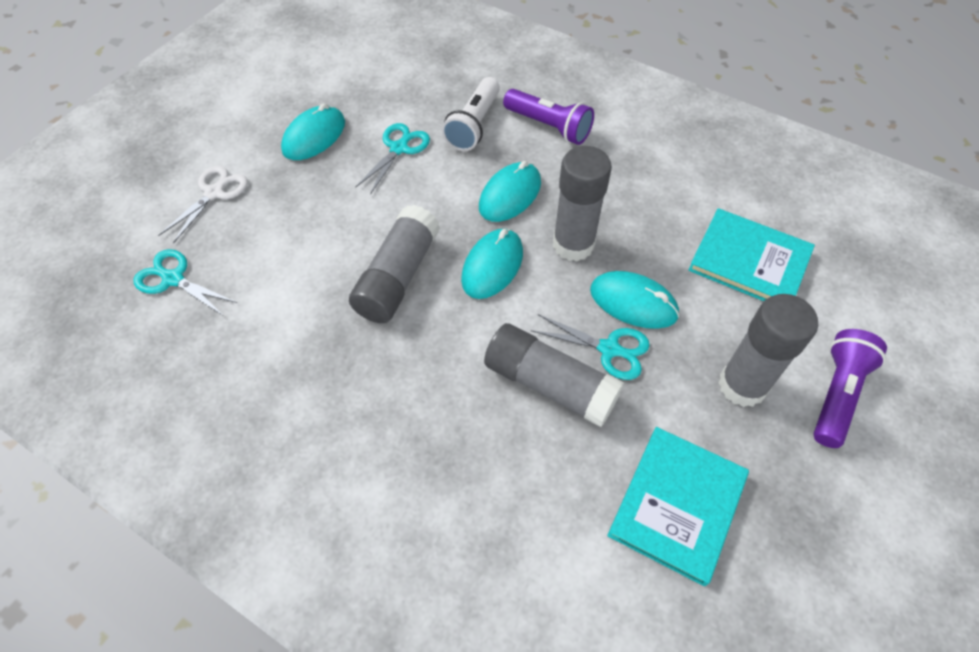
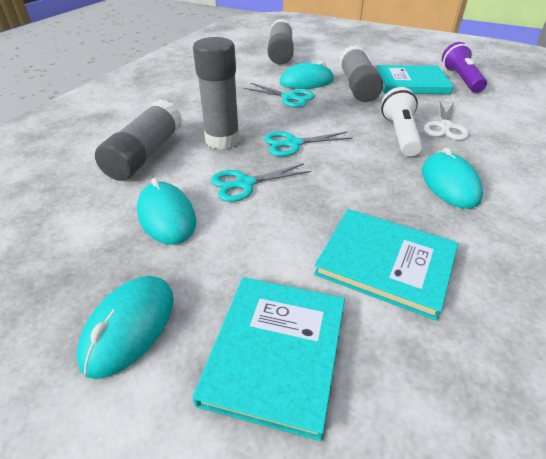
purple flashlight: 2 -> 1
turquoise book: 2 -> 3

